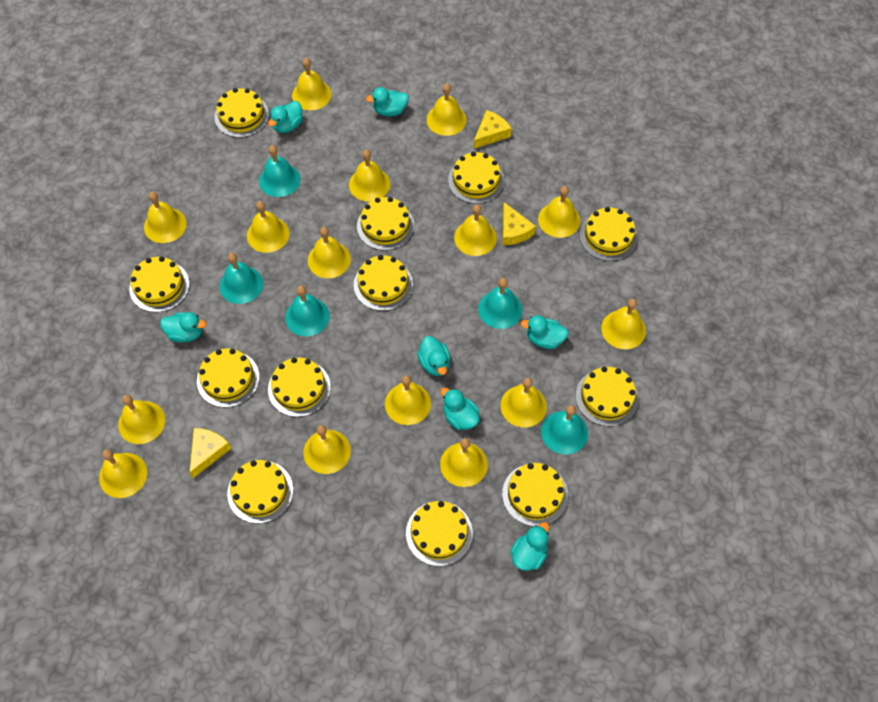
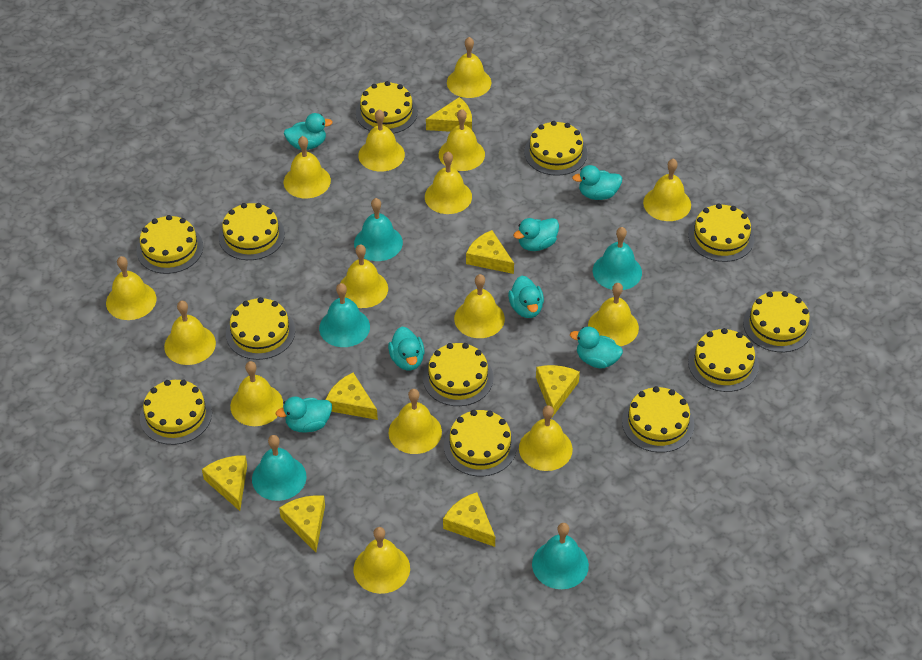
yellow cheese: 3 -> 7

